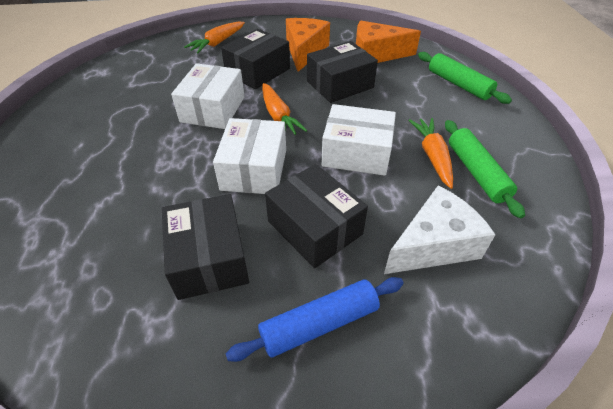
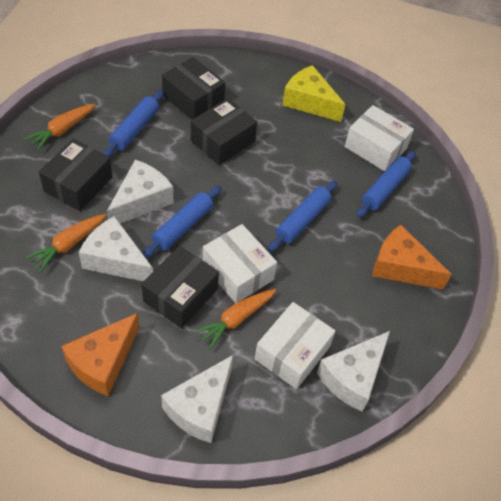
blue rolling pin: 1 -> 4
green rolling pin: 2 -> 0
white cheese: 1 -> 4
yellow cheese: 0 -> 1

